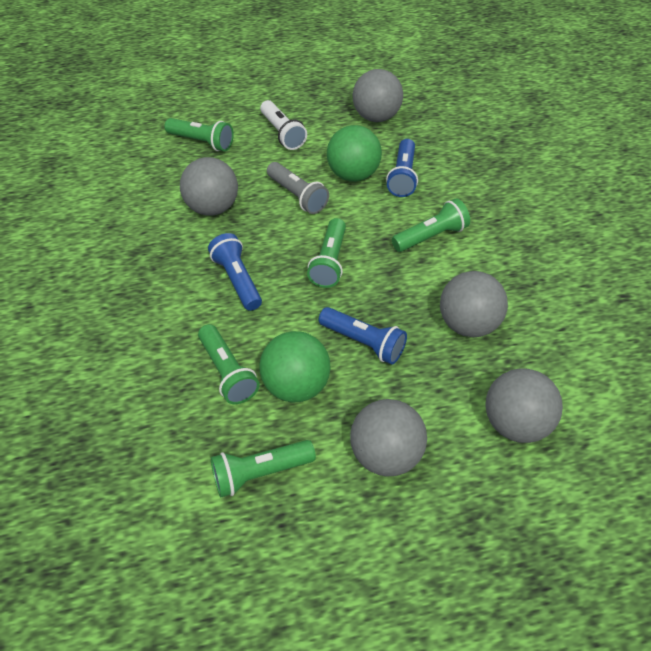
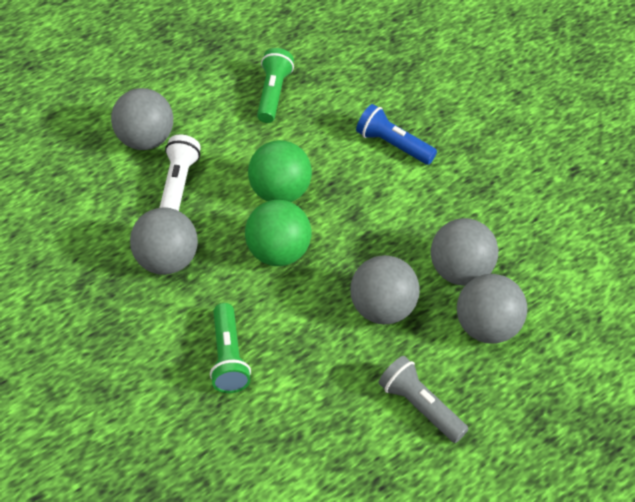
blue flashlight: 3 -> 1
green flashlight: 5 -> 2

